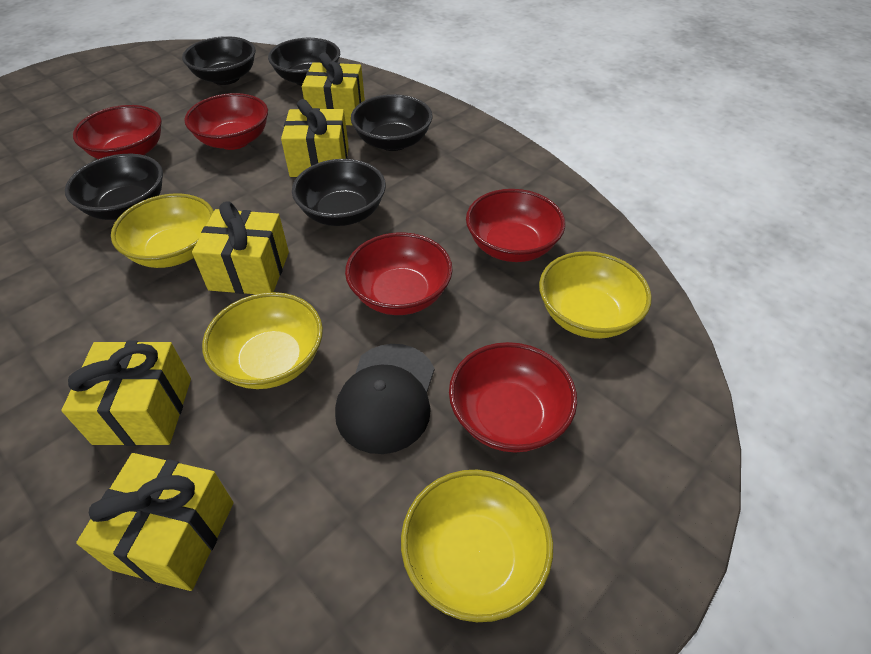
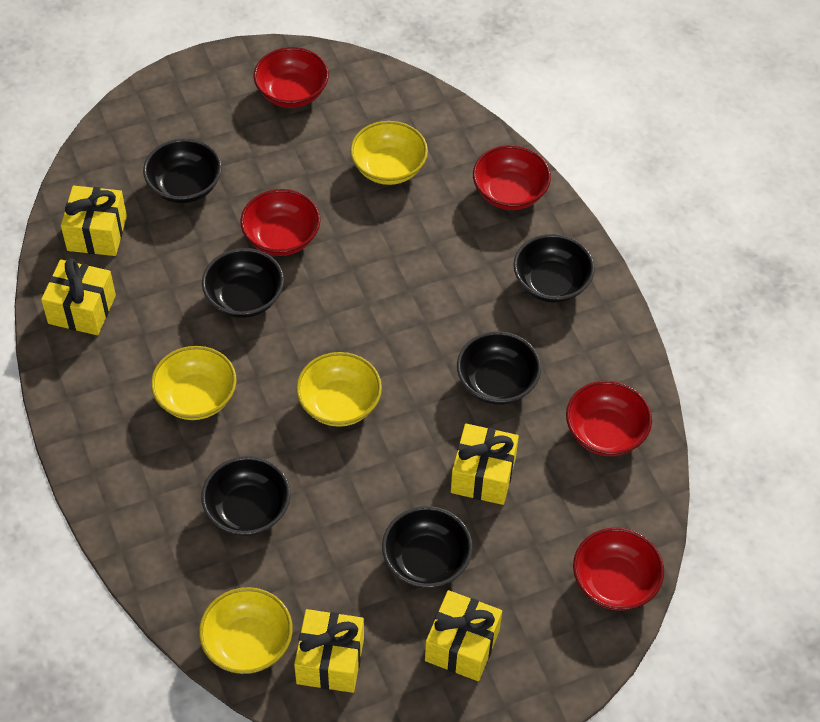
black bowl: 5 -> 6
black cap: 1 -> 0

